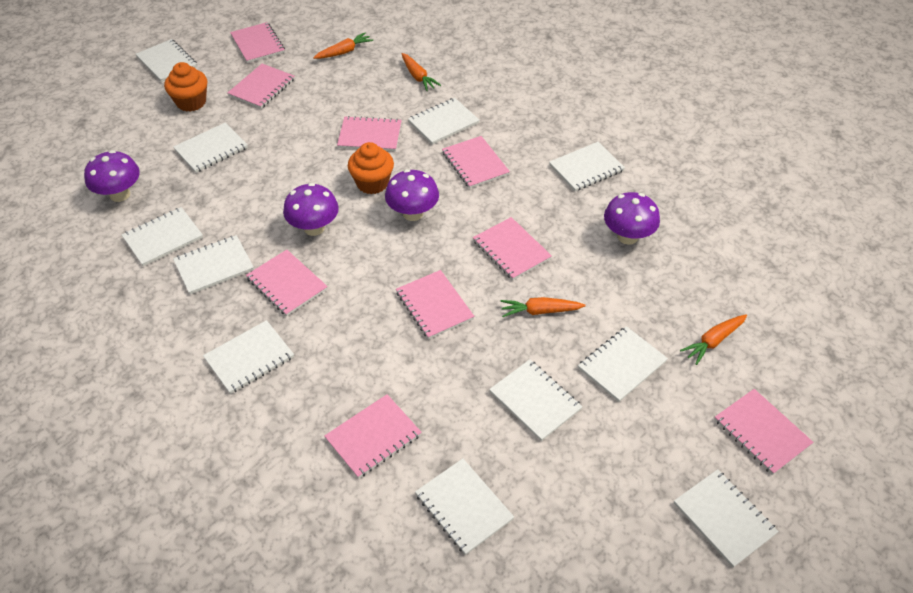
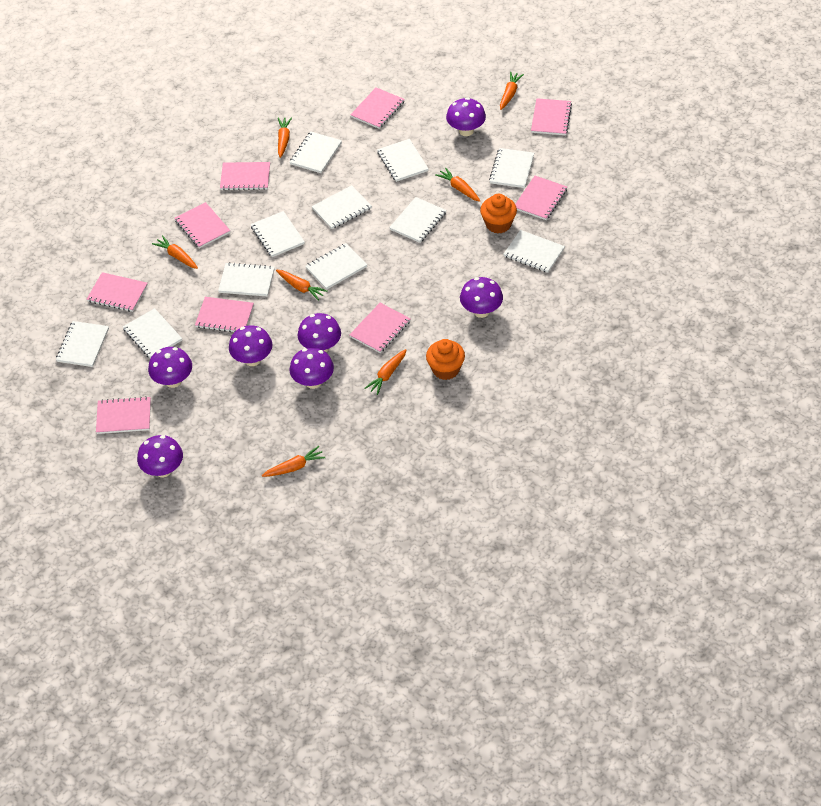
orange carrot: 4 -> 7
purple mushroom: 4 -> 7

